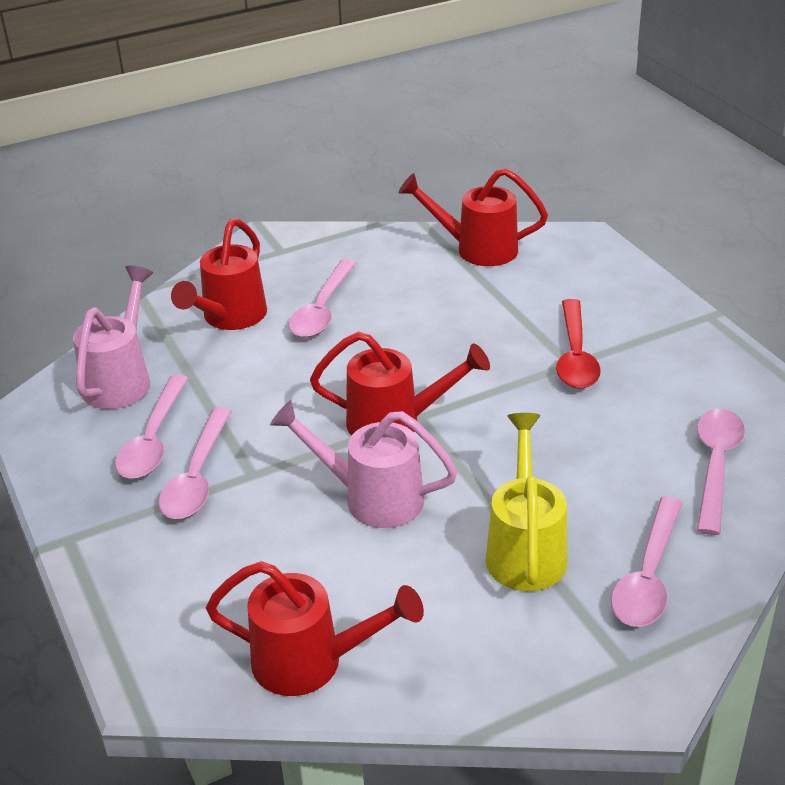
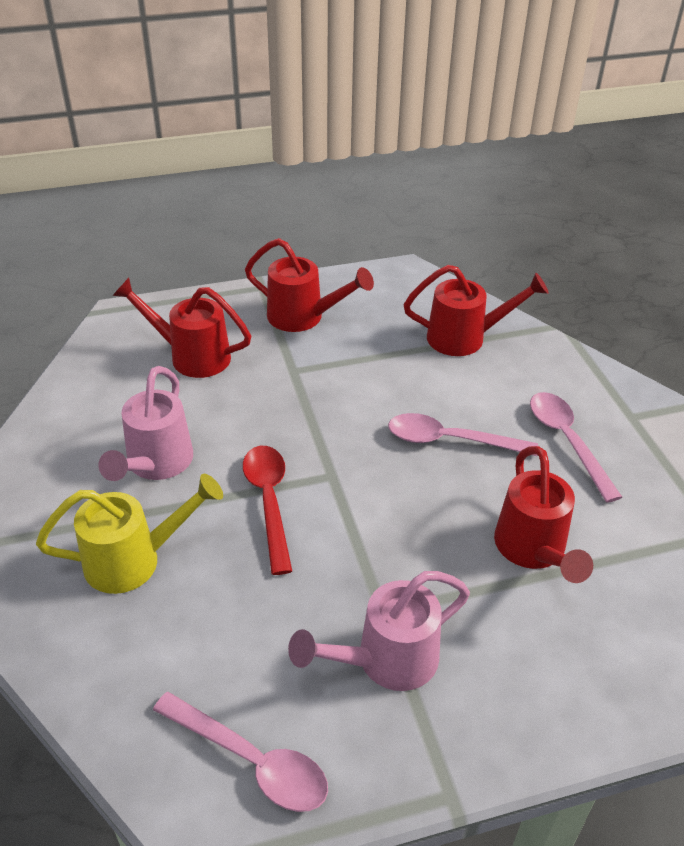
pink spoon: 5 -> 3

